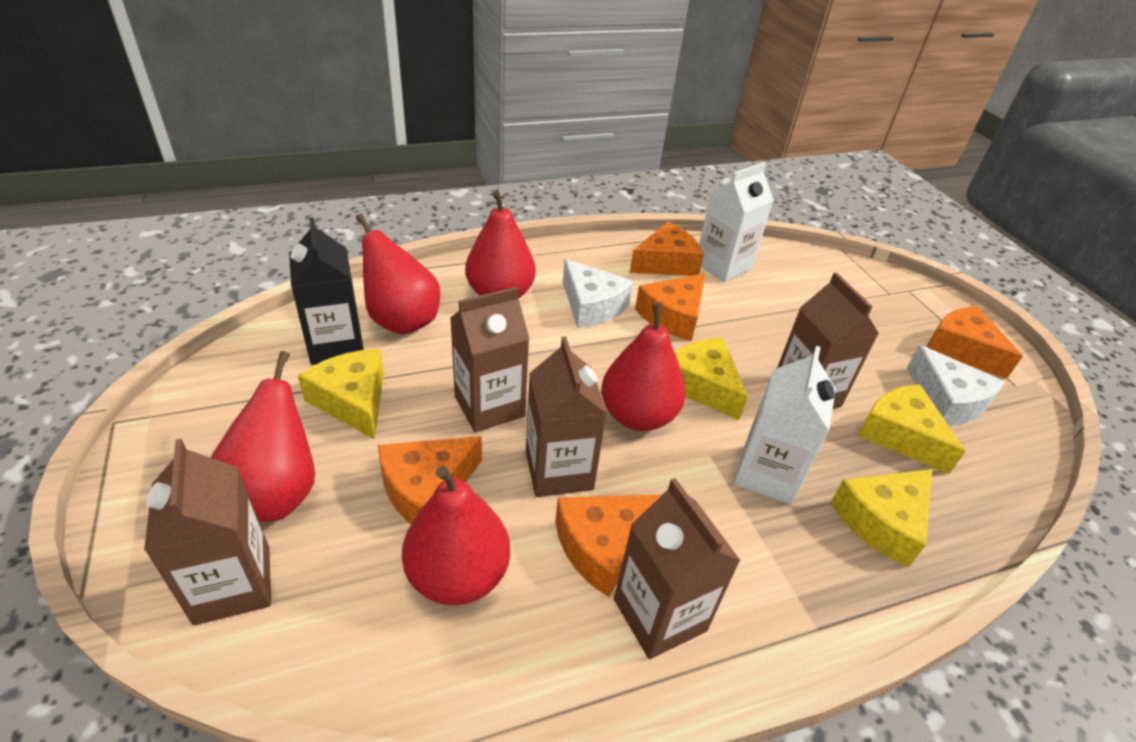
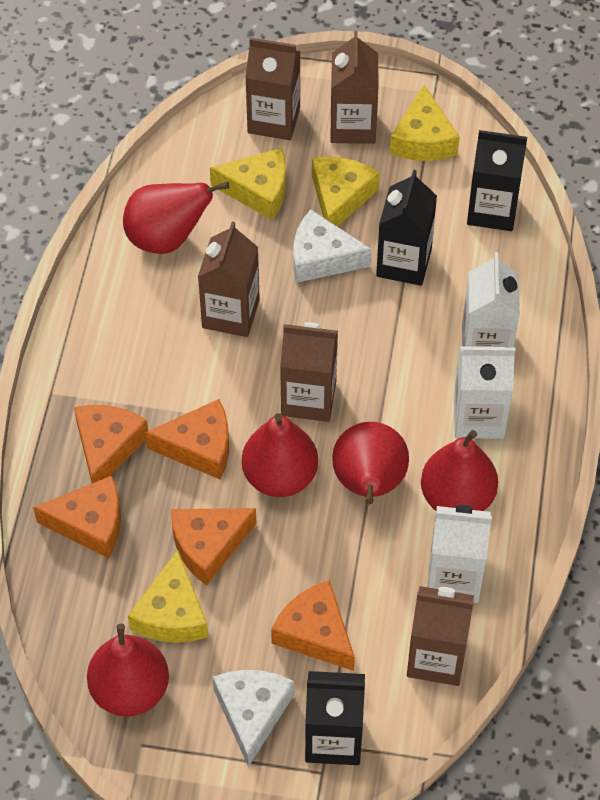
black carton: 1 -> 3
white carton: 2 -> 3

